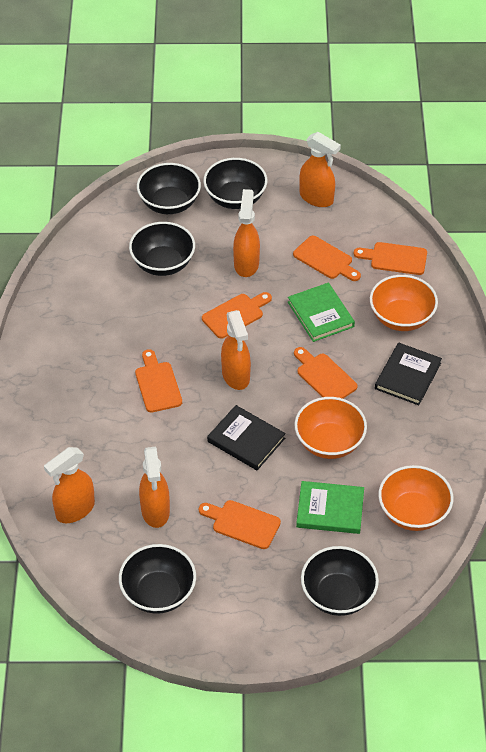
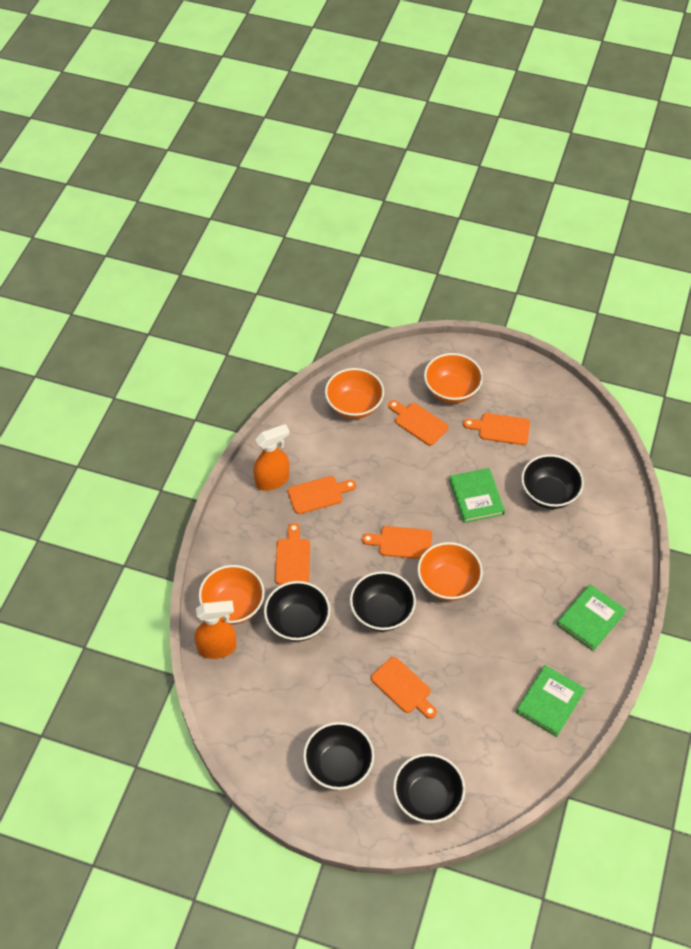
black book: 2 -> 0
green book: 2 -> 3
orange bowl: 3 -> 4
orange spray bottle: 5 -> 2

